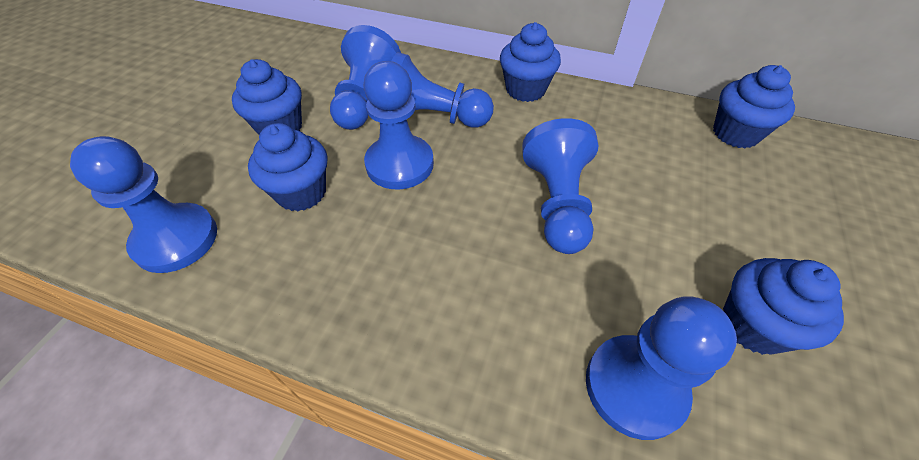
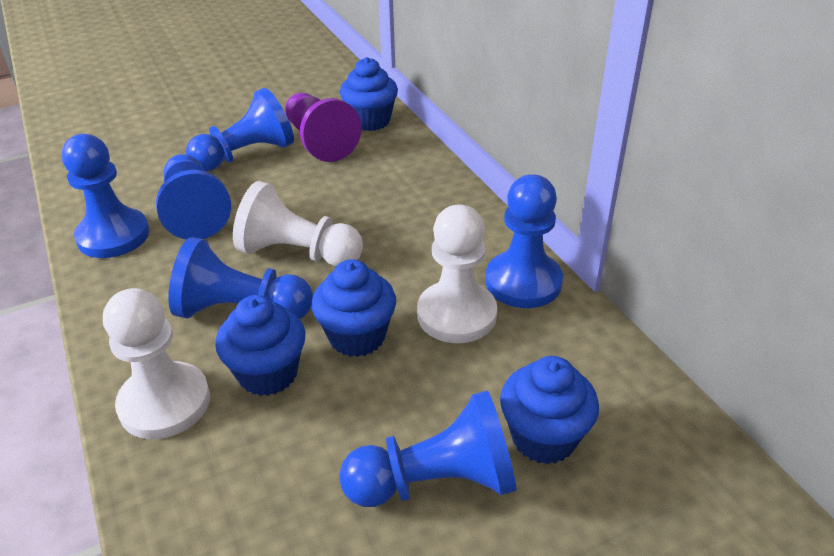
blue cupcake: 5 -> 4
purple pawn: 0 -> 1
white pawn: 0 -> 3

